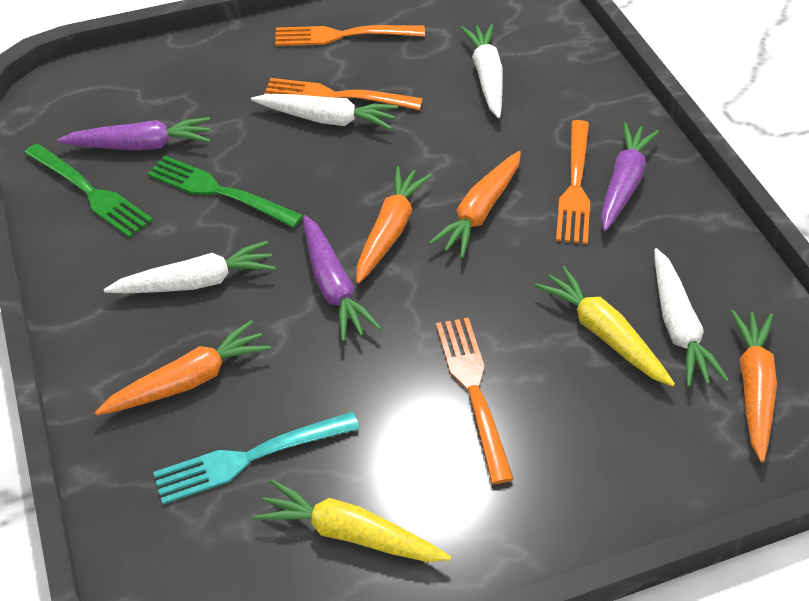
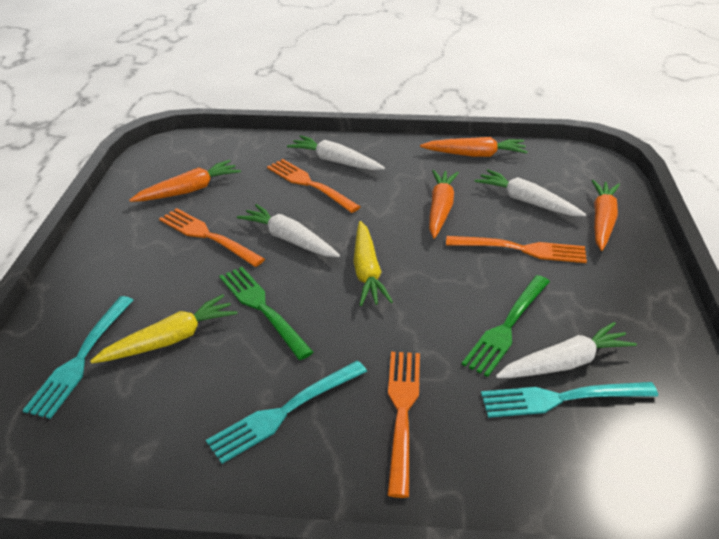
purple carrot: 3 -> 0
turquoise fork: 1 -> 3

